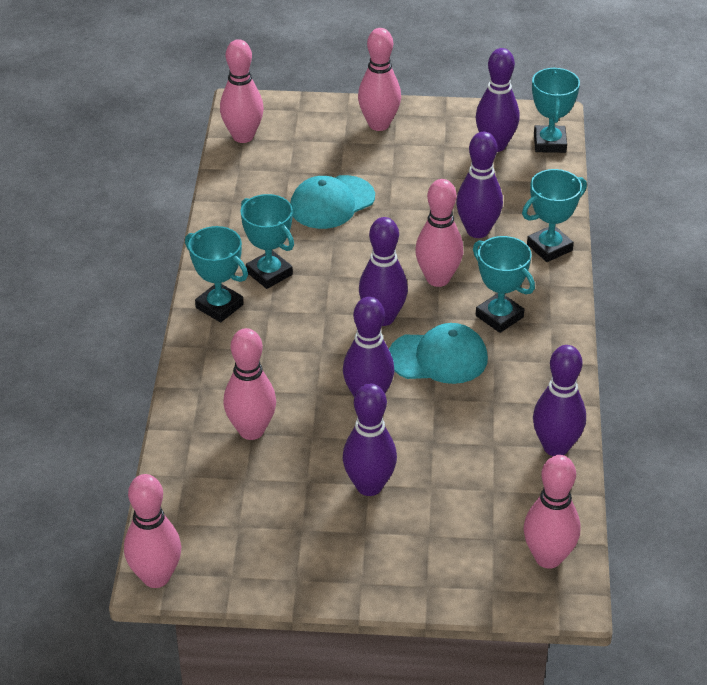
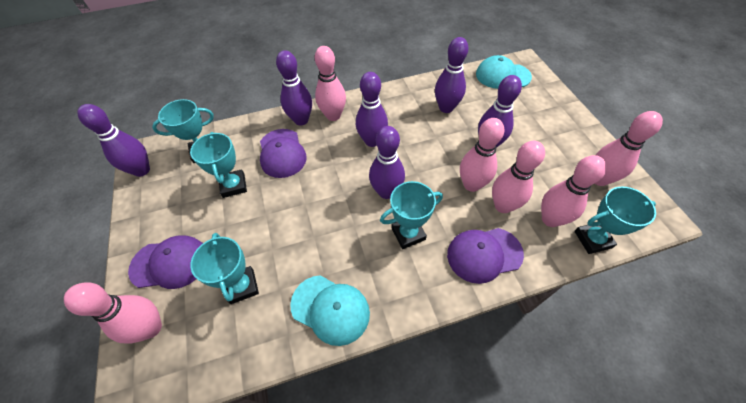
purple cap: 0 -> 3

